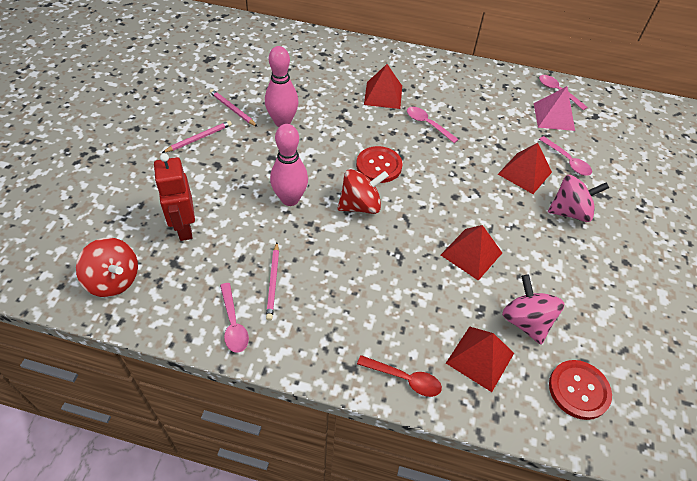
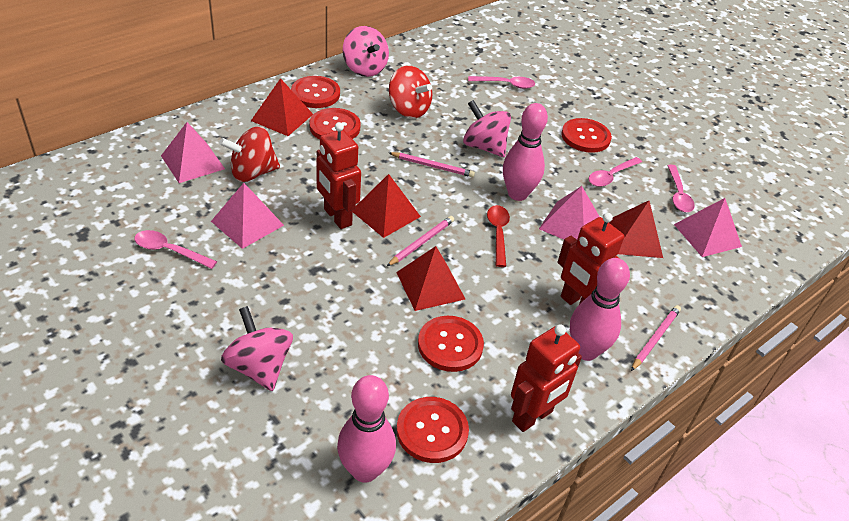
pink bowling pin: 2 -> 3
pink pyramid: 1 -> 4
pink spinning top: 2 -> 3
red button: 2 -> 5
red robot: 1 -> 3

